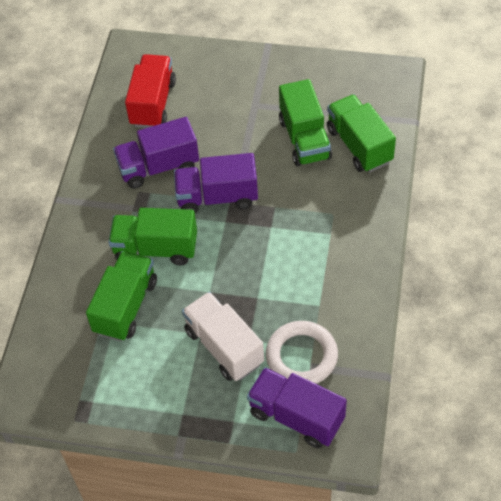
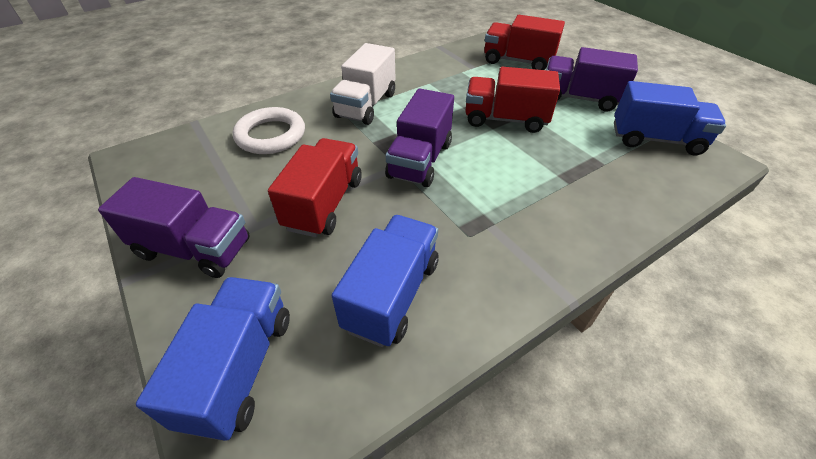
blue truck: 0 -> 3
green truck: 4 -> 0
red truck: 1 -> 3

